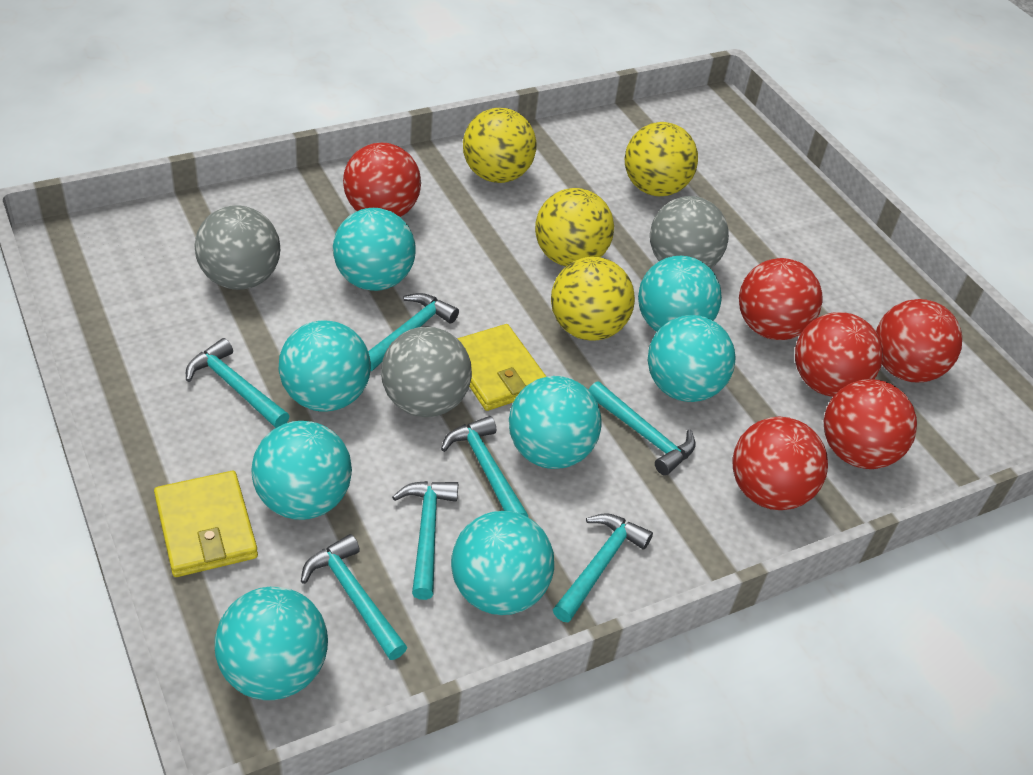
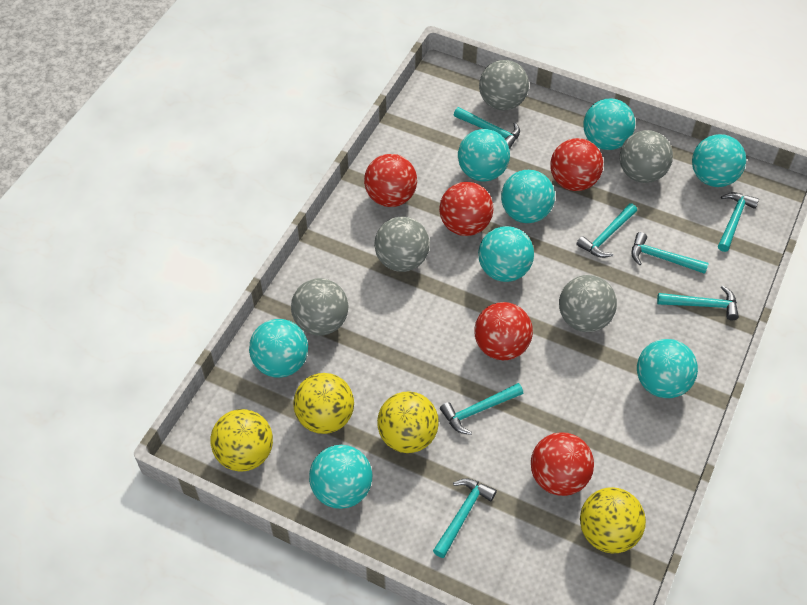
grey ball: 3 -> 5
red ball: 6 -> 5
yellow wallet: 2 -> 0

